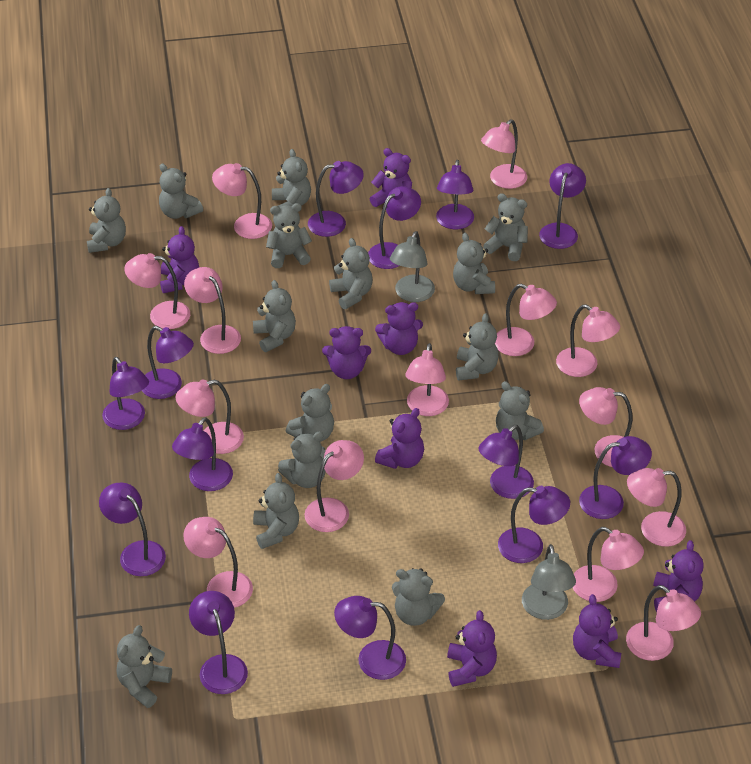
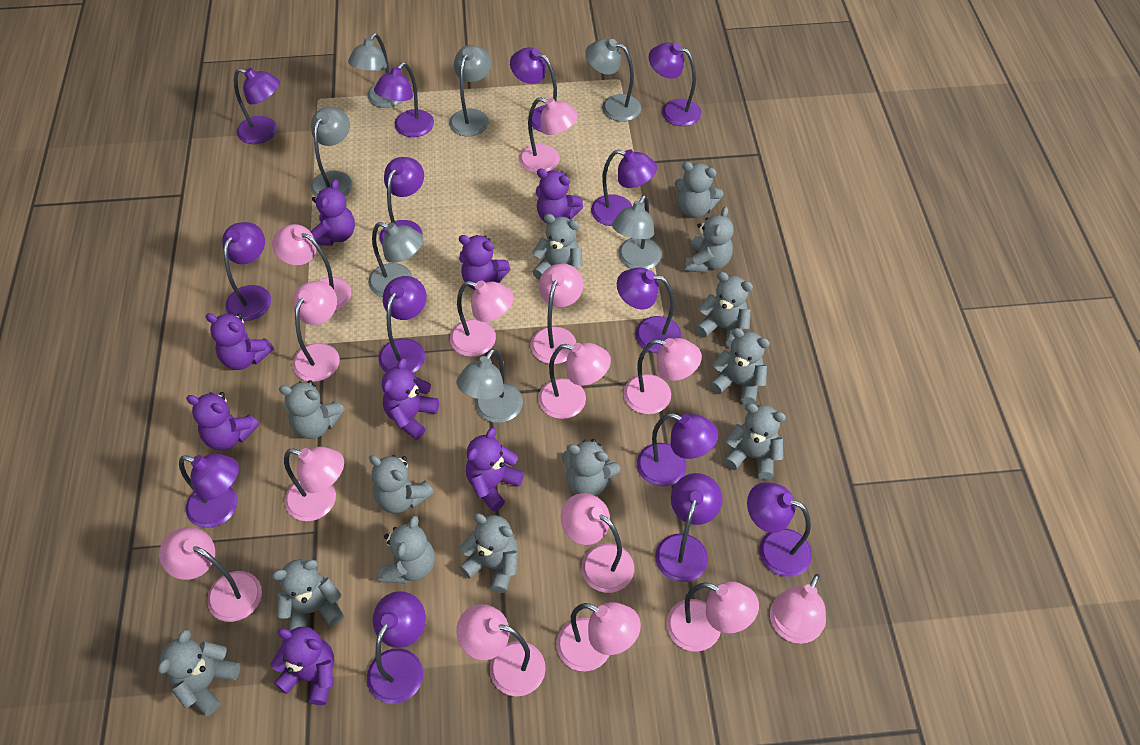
grey lamp: 2 -> 7
grey teddy bear: 15 -> 13
purple lamp: 13 -> 14

